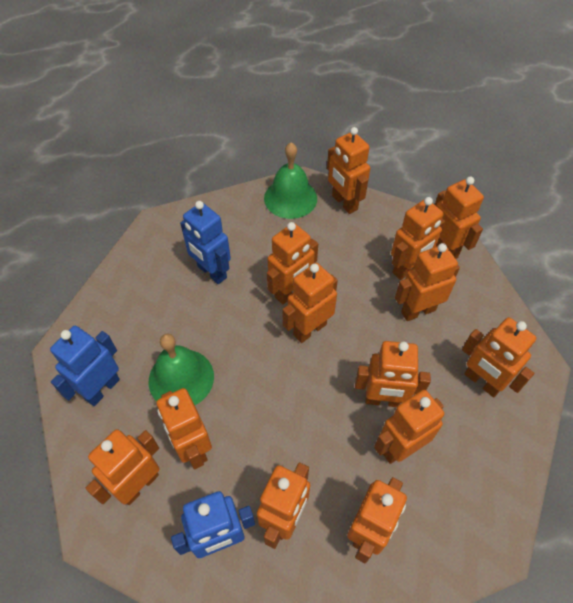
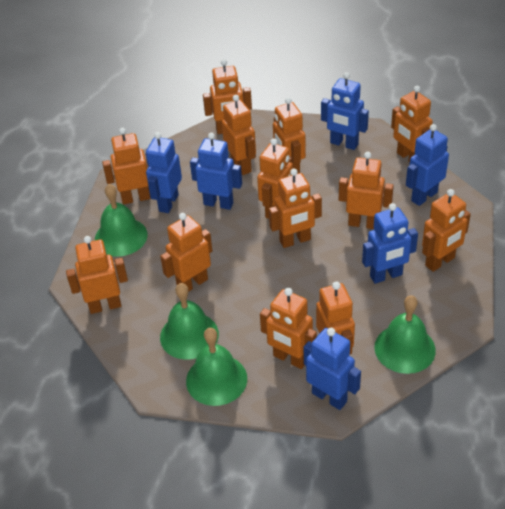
blue robot: 3 -> 6
green bell: 2 -> 4

